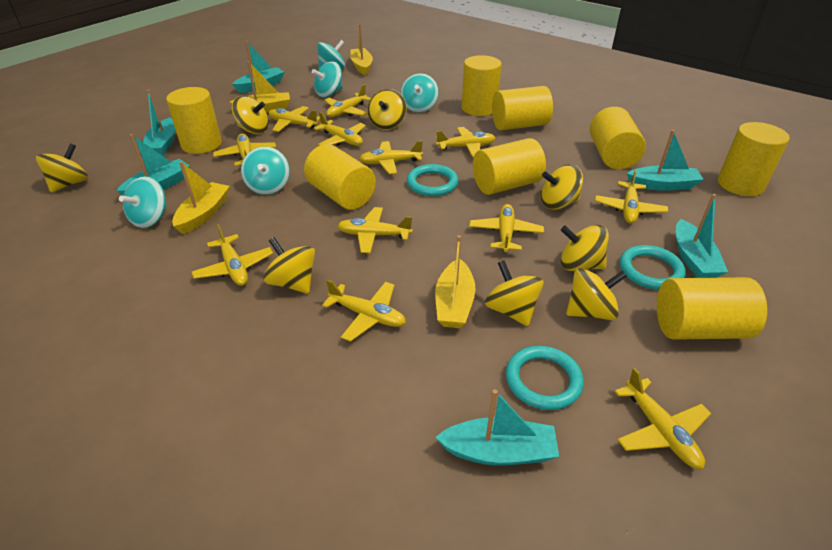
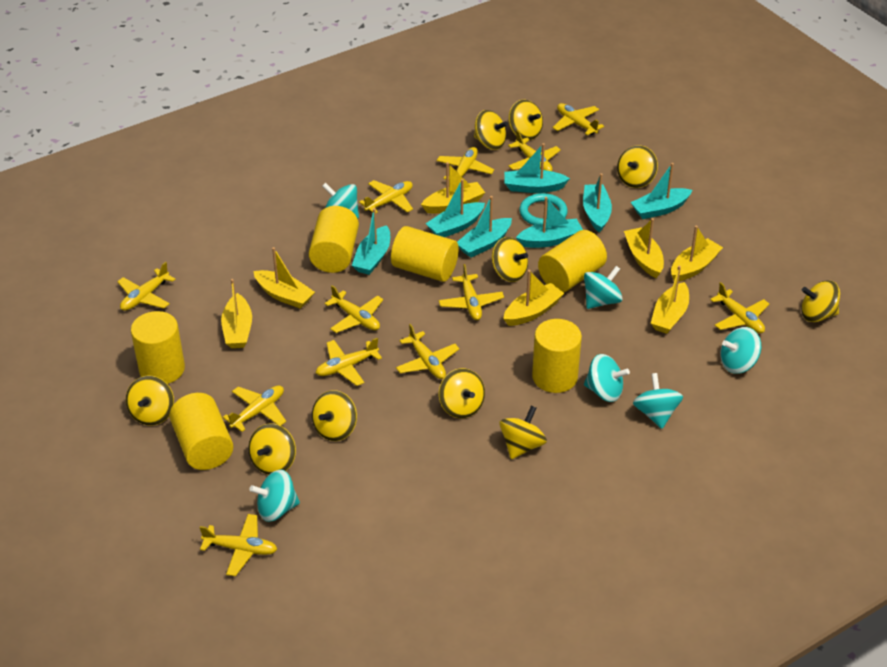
turquoise boat: 6 -> 7
turquoise ring: 3 -> 1
turquoise spinning top: 5 -> 6
yellow boat: 4 -> 7
yellow cylinder: 8 -> 6
yellow spinning top: 8 -> 10

